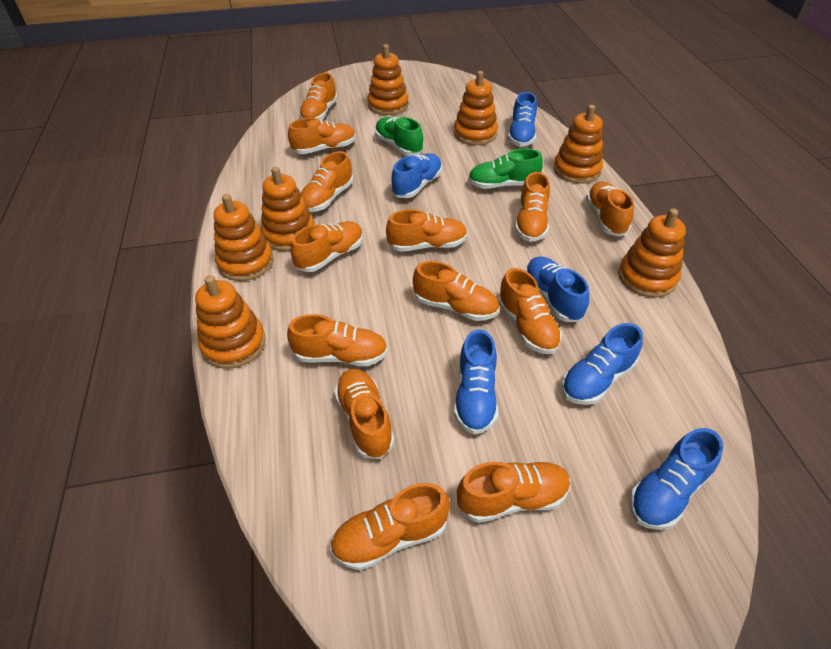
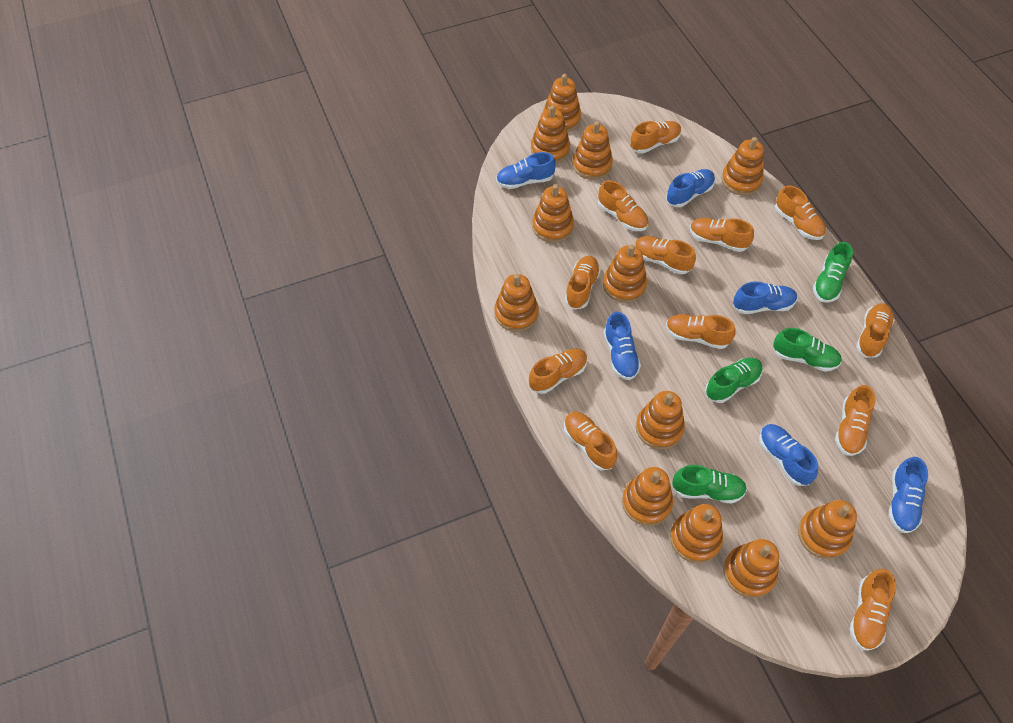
green shoe: 2 -> 4
orange shoe: 13 -> 12
orange stacking toy: 7 -> 12

